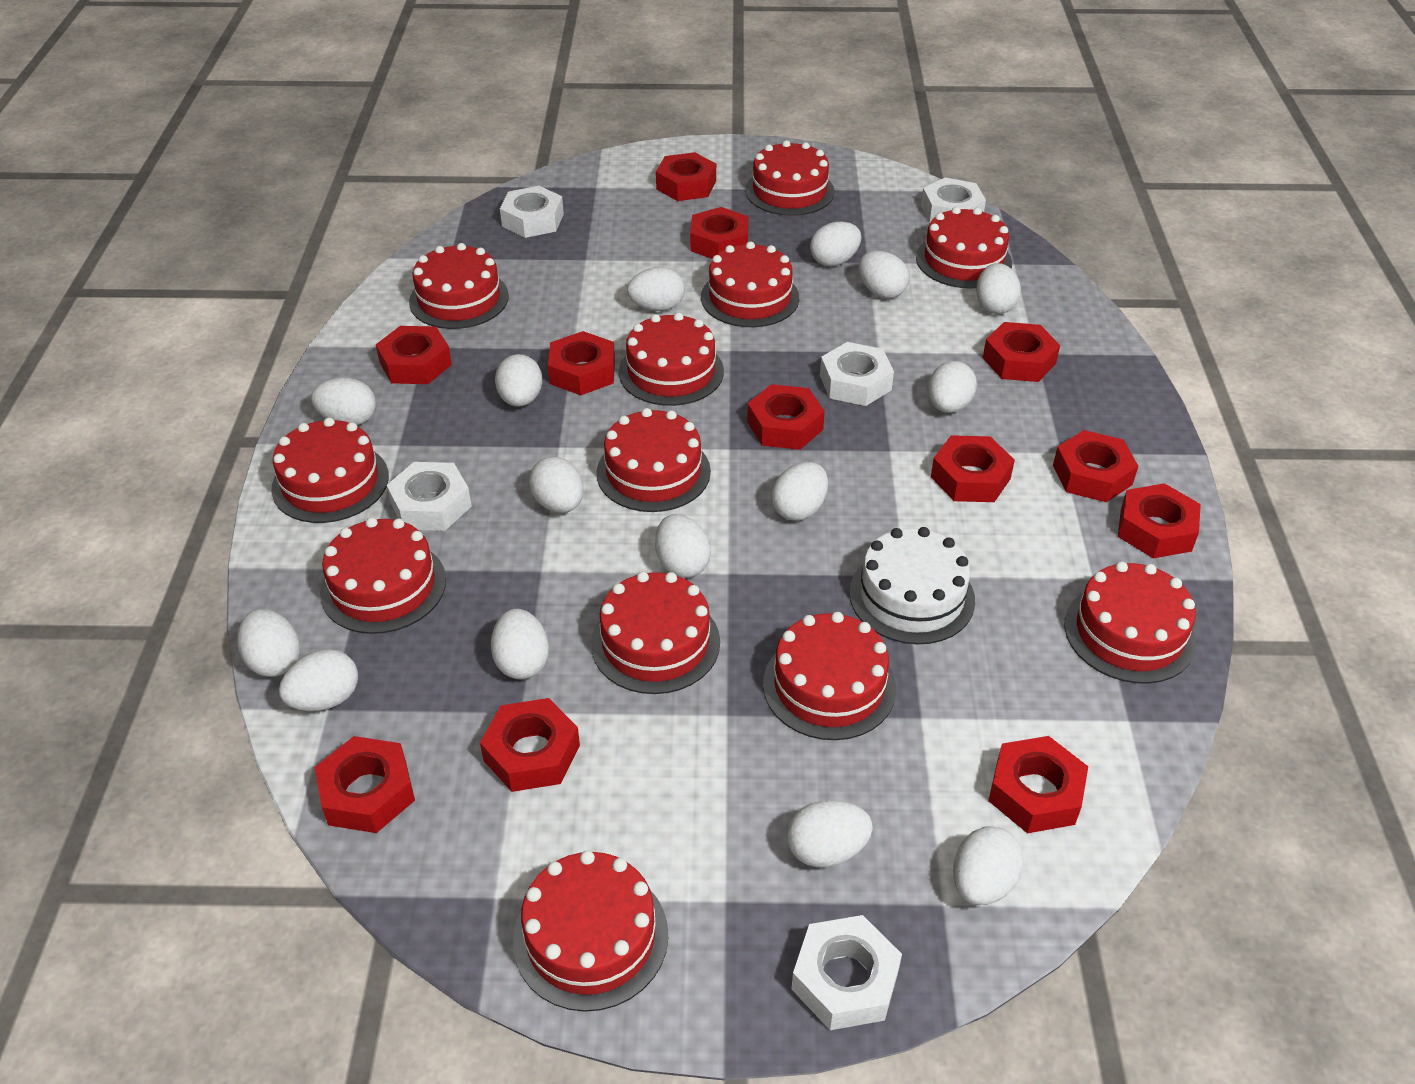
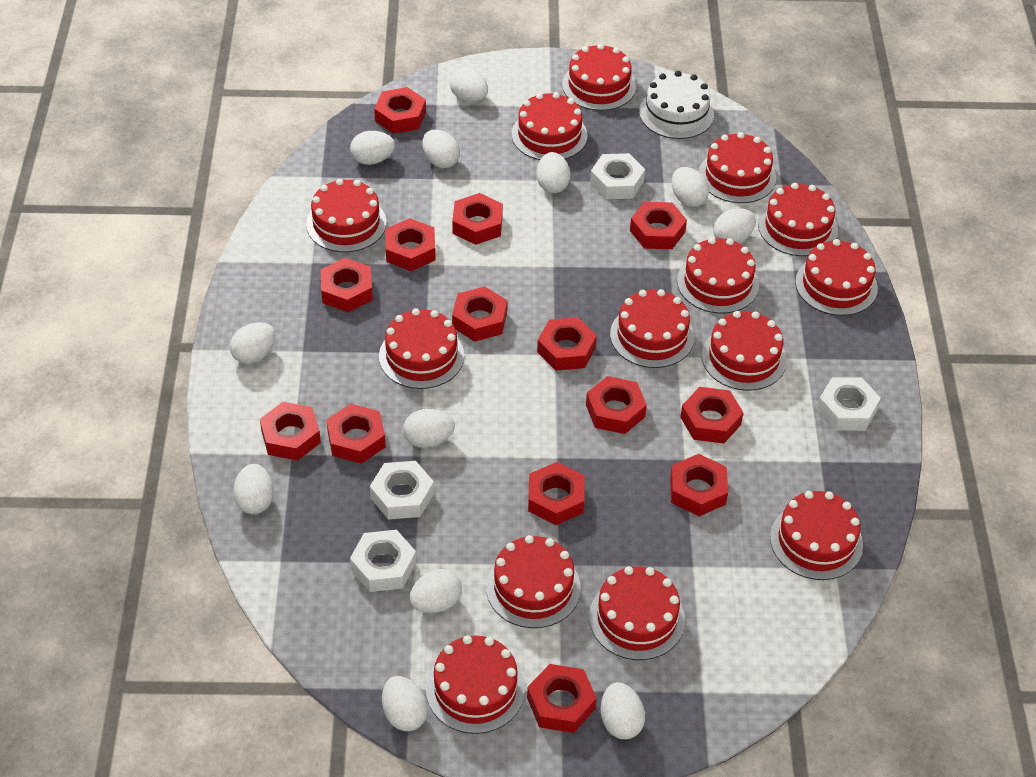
red cake: 12 -> 14
red nut: 12 -> 14
white egg: 15 -> 12
white nut: 5 -> 4

